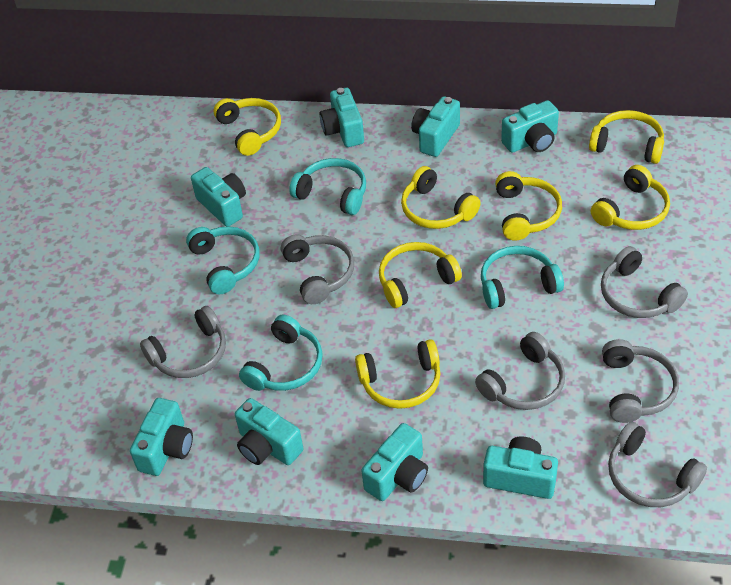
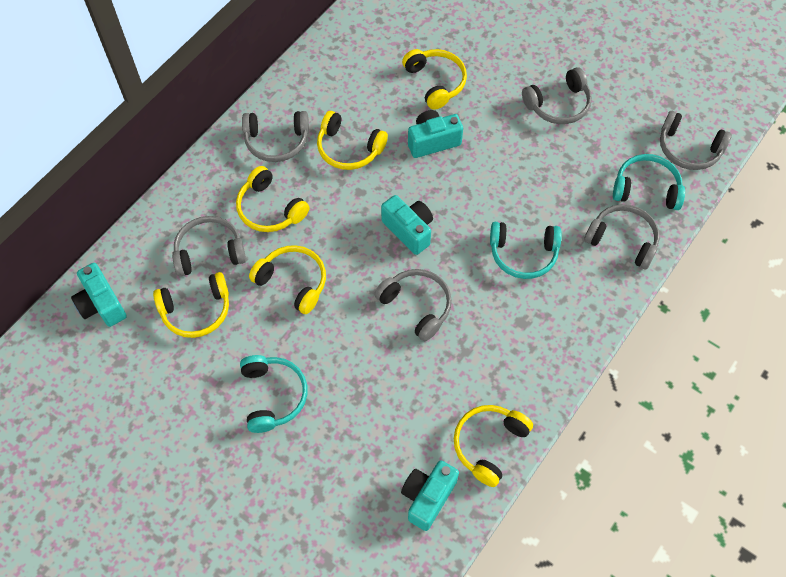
turquoise camera: 8 -> 4
turquoise headphones: 4 -> 3
yellow headphones: 7 -> 6

